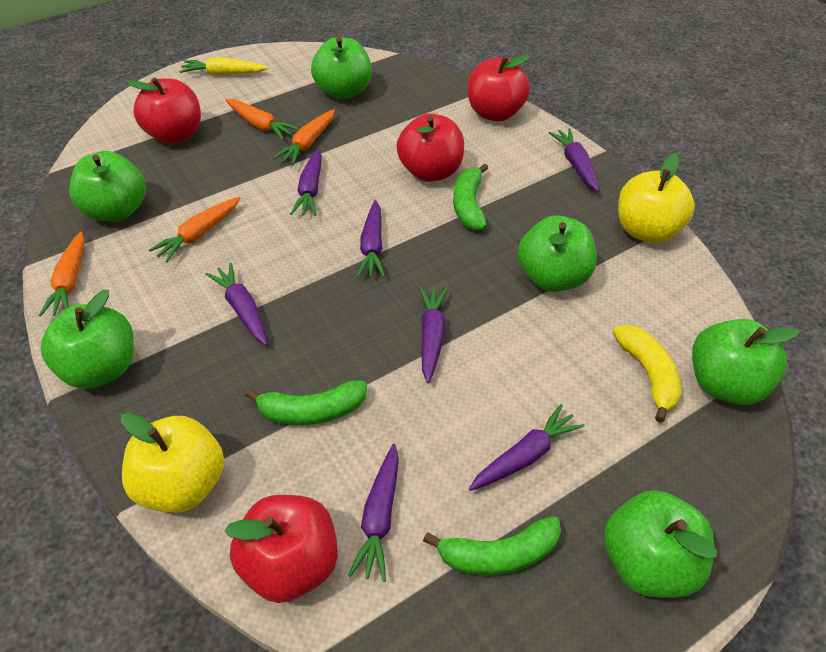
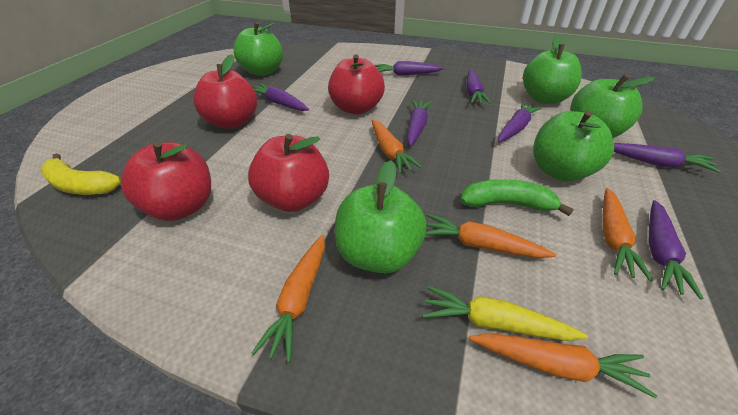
green apple: 6 -> 5
green banana: 3 -> 1
orange carrot: 4 -> 5
yellow apple: 2 -> 0

